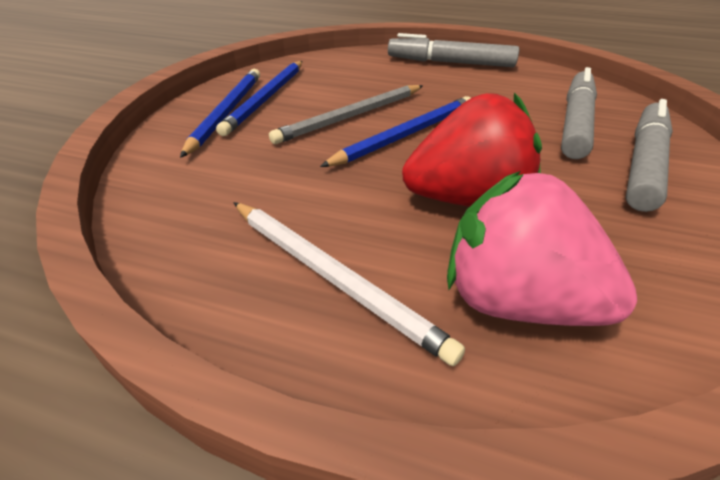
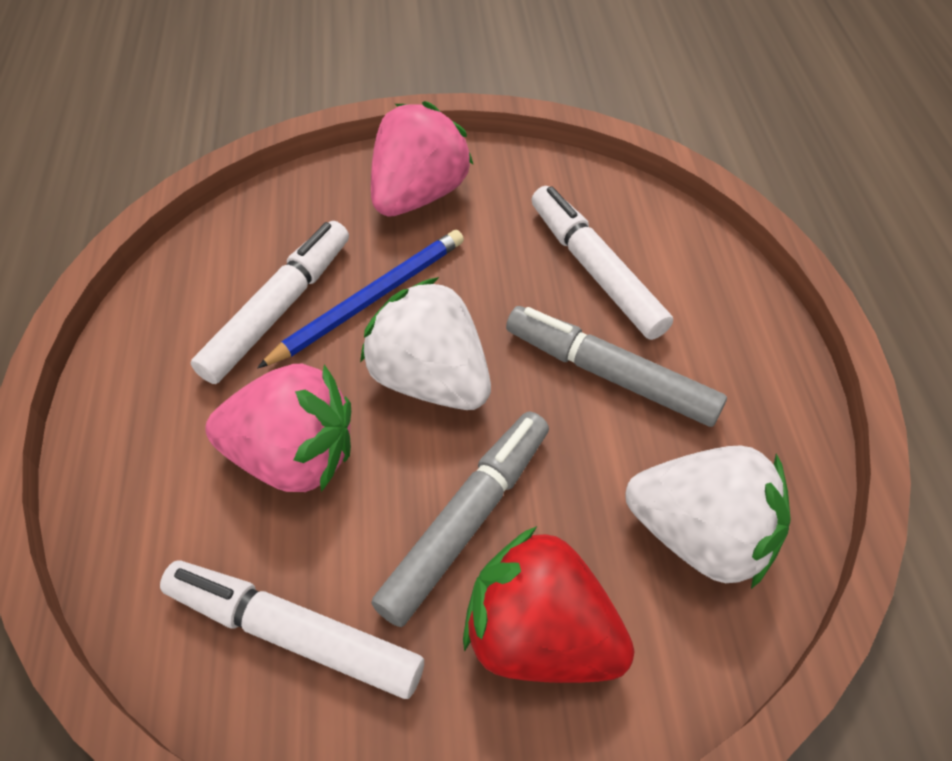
blue pencil: 3 -> 1
grey marker: 3 -> 2
grey pencil: 1 -> 0
pink strawberry: 1 -> 2
white marker: 0 -> 3
white pencil: 1 -> 0
white strawberry: 0 -> 2

